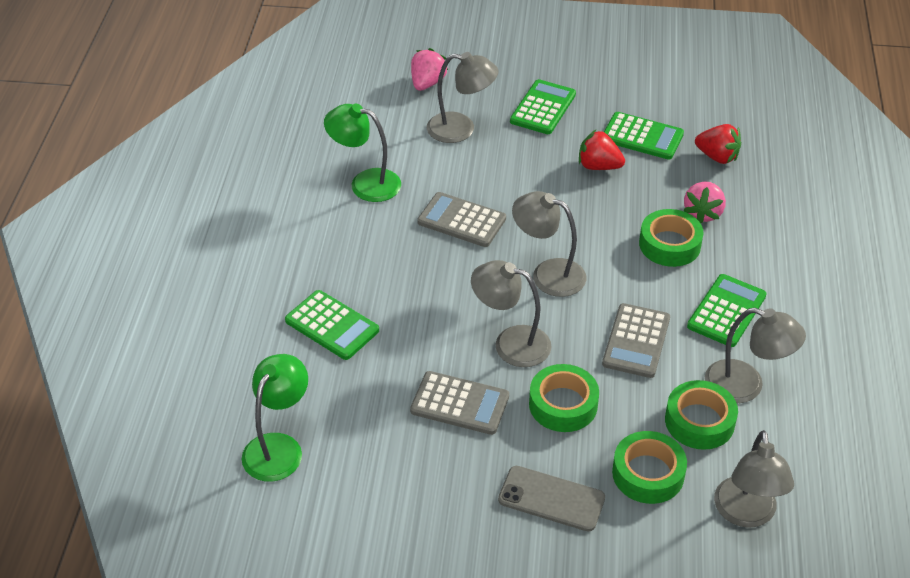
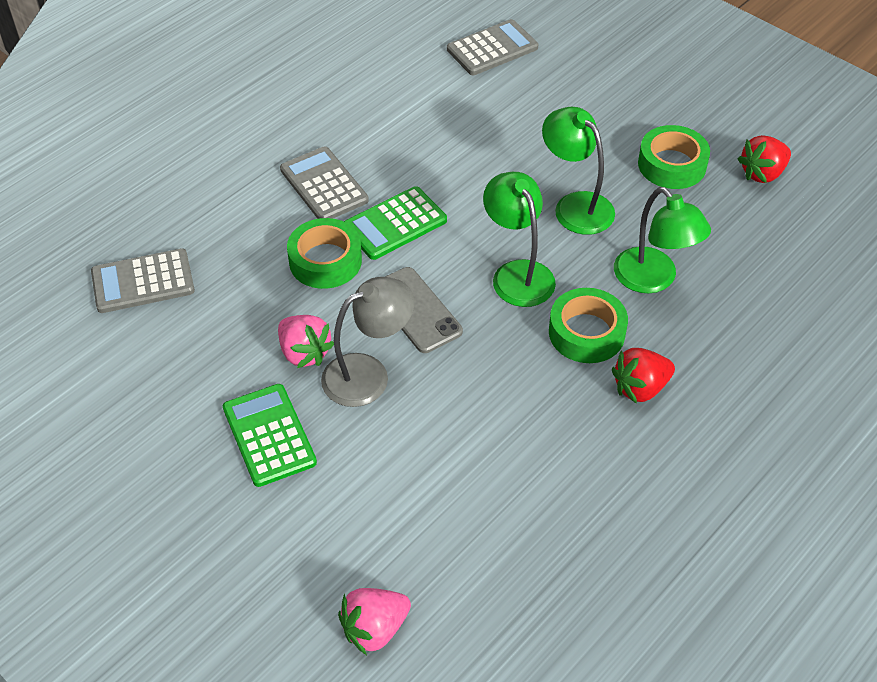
green calculator: 4 -> 2
green lamp: 2 -> 3
green tape: 4 -> 3
grey lamp: 5 -> 1

